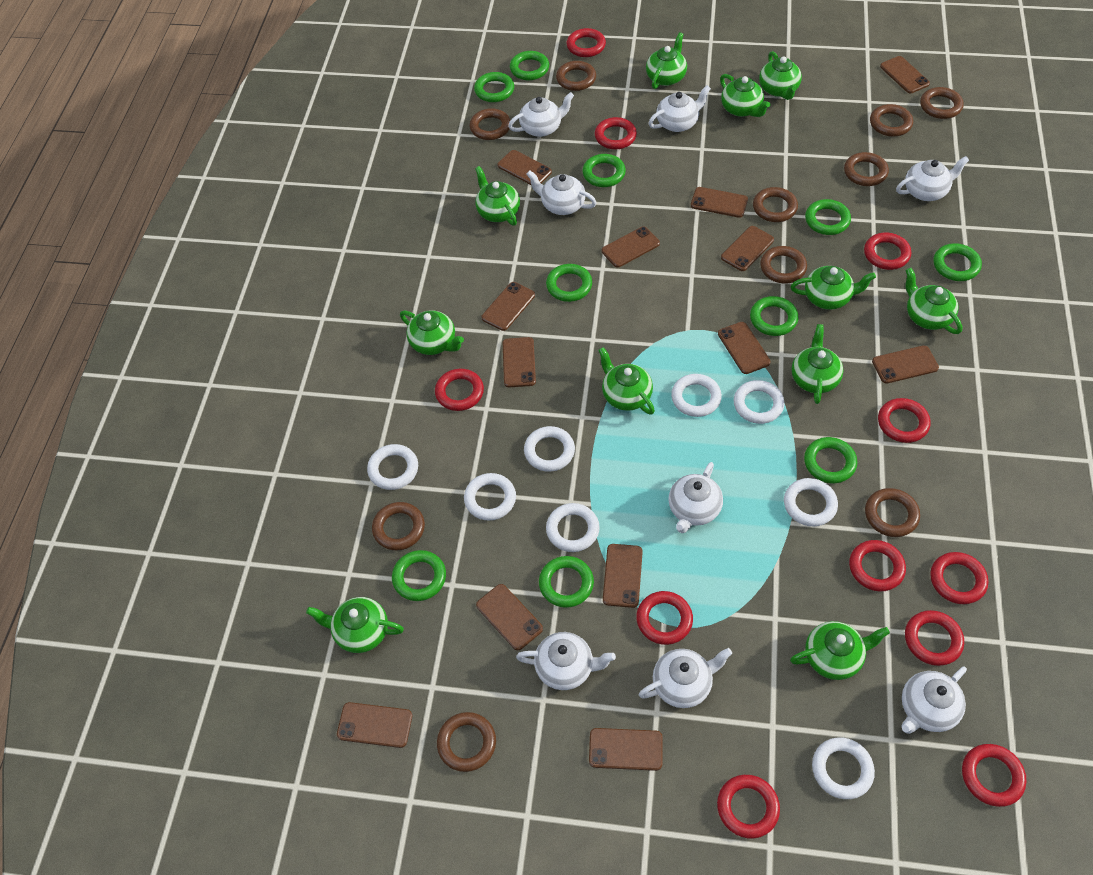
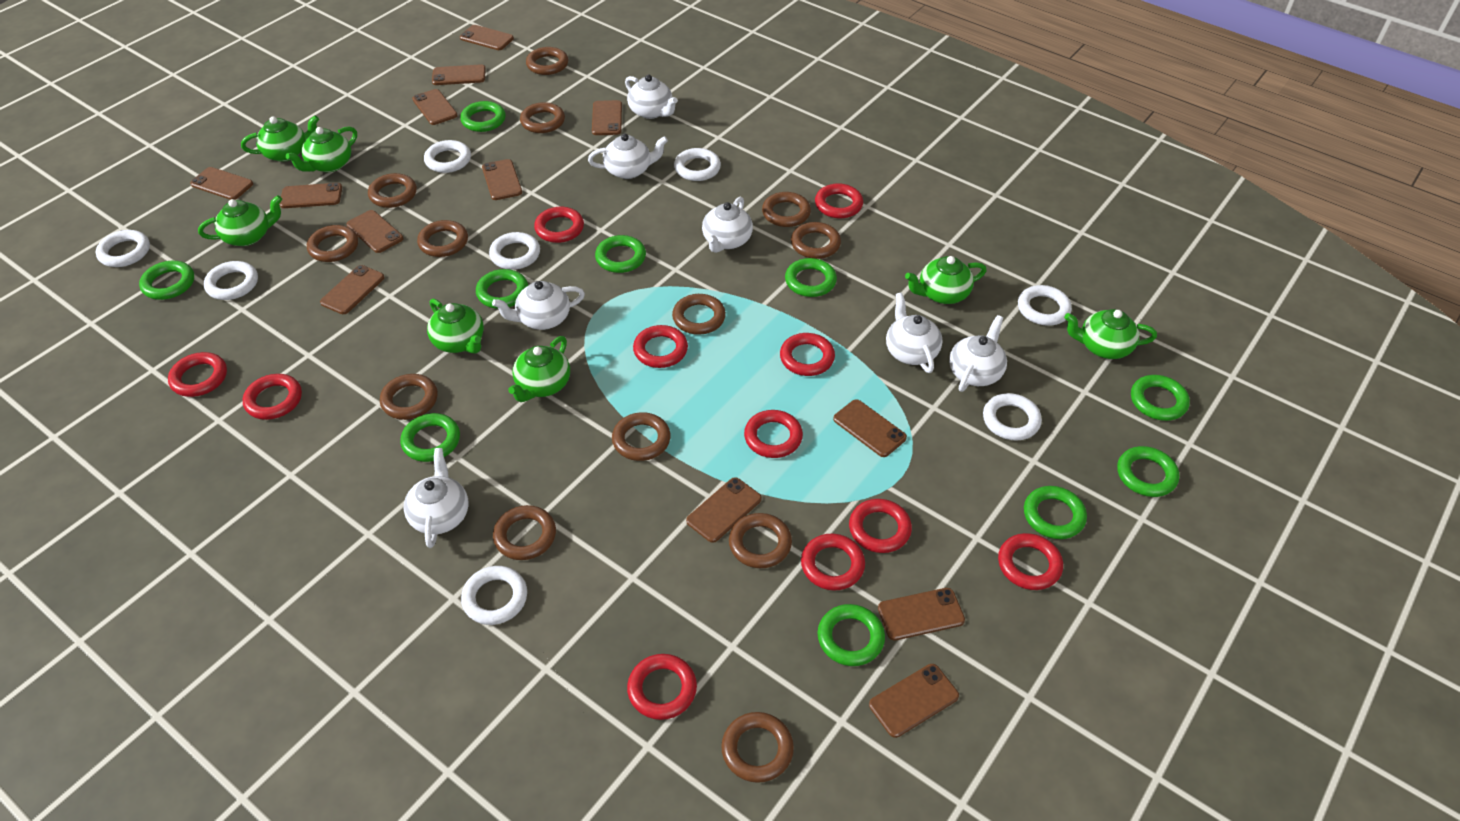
brown ring: 10 -> 13
green teapot: 11 -> 7
white teapot: 8 -> 7

